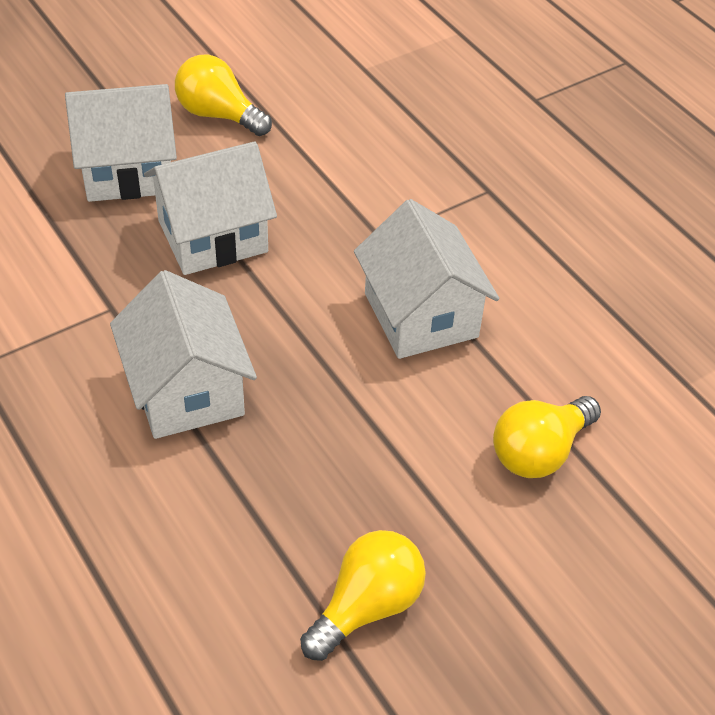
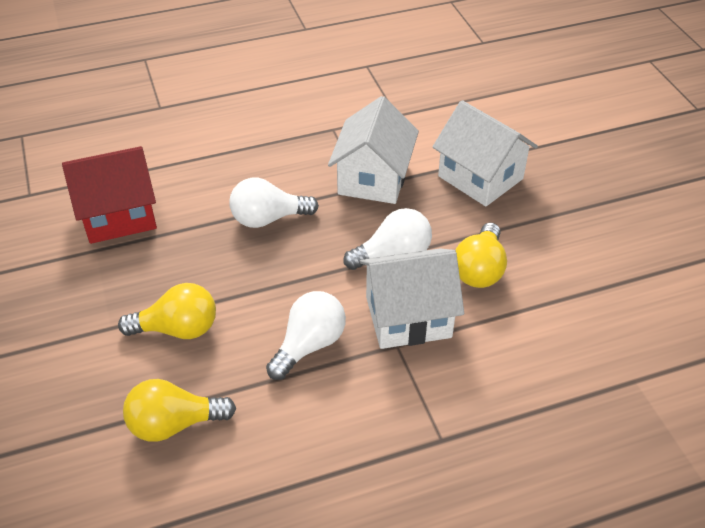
red house: 0 -> 1
white house: 4 -> 3
white light bulb: 0 -> 3

